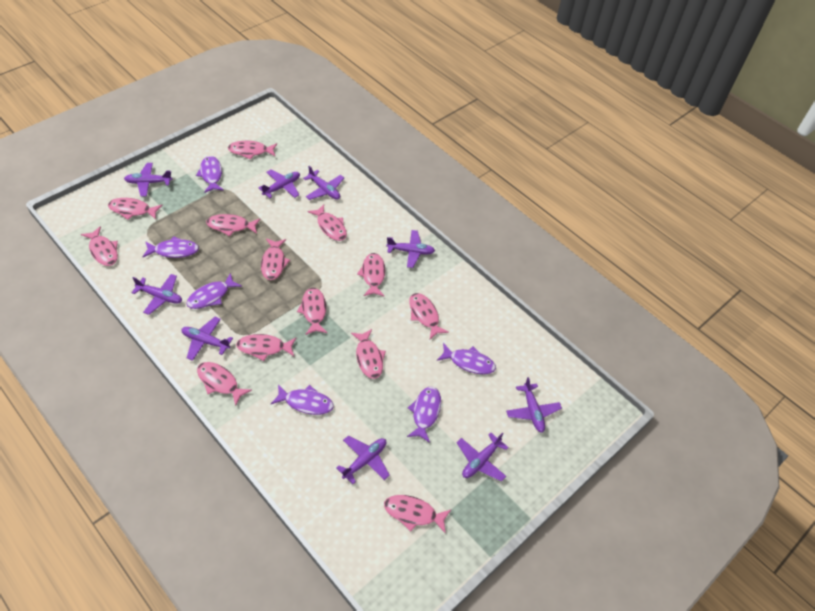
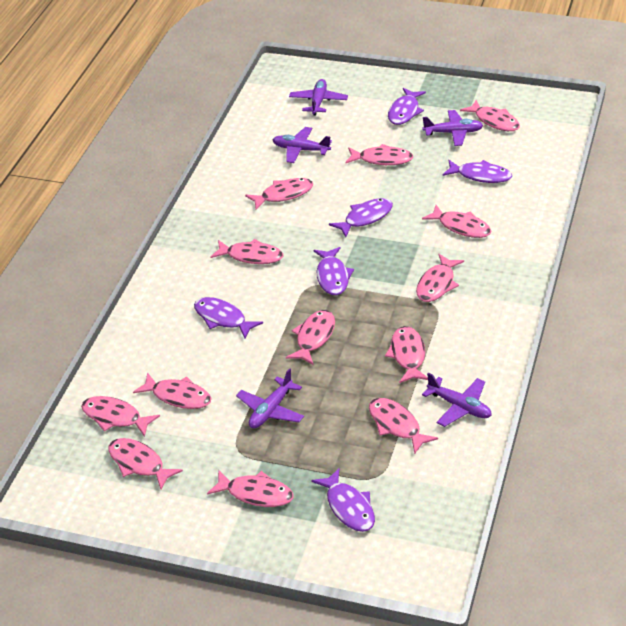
purple plane: 9 -> 5

